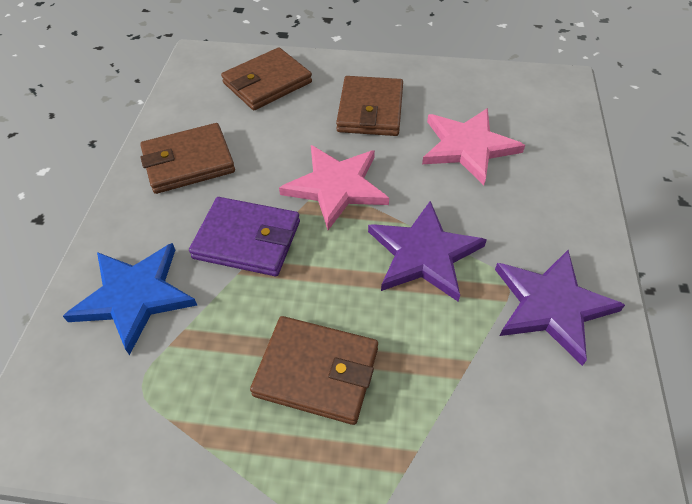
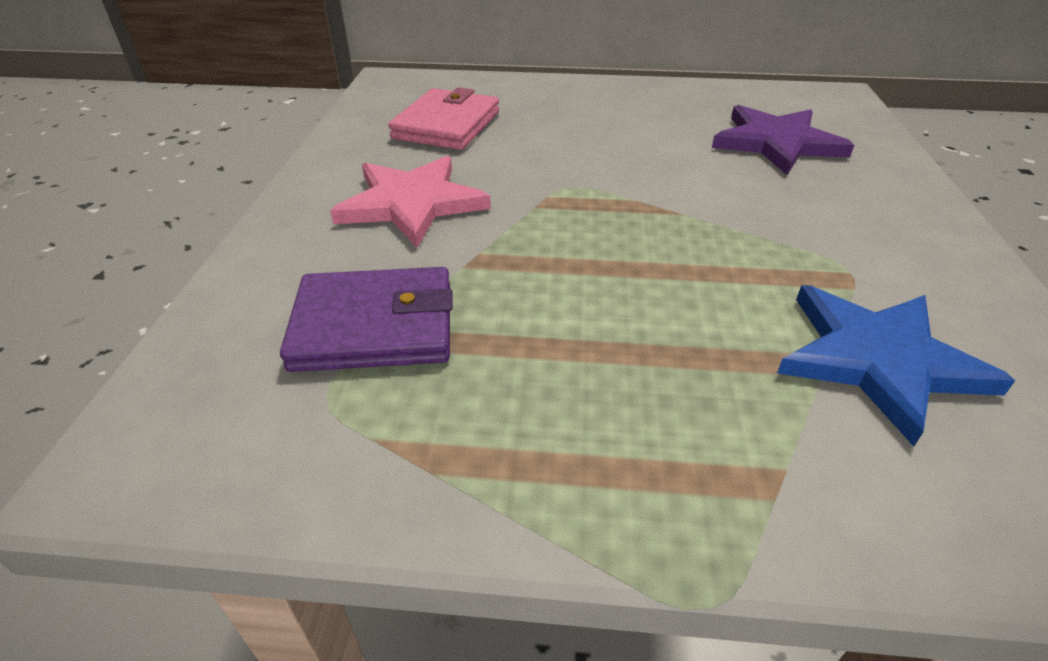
brown wallet: 4 -> 0
pink star: 2 -> 1
pink wallet: 0 -> 1
purple star: 2 -> 1

